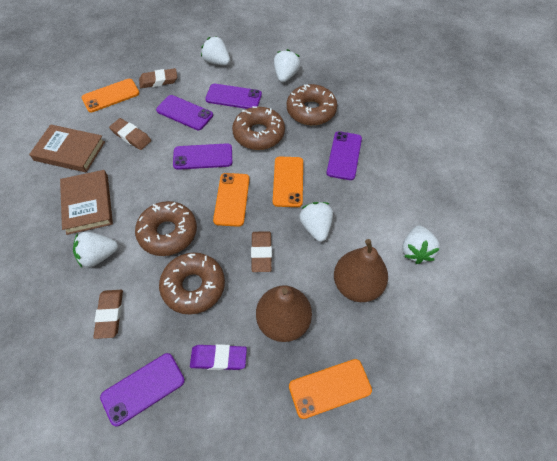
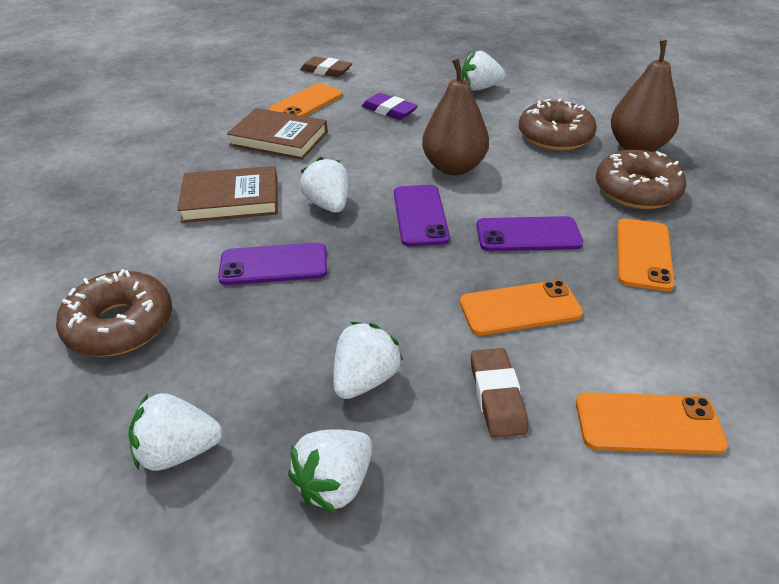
brown donut: 4 -> 3
brown eraser: 4 -> 2
purple phone: 5 -> 3

